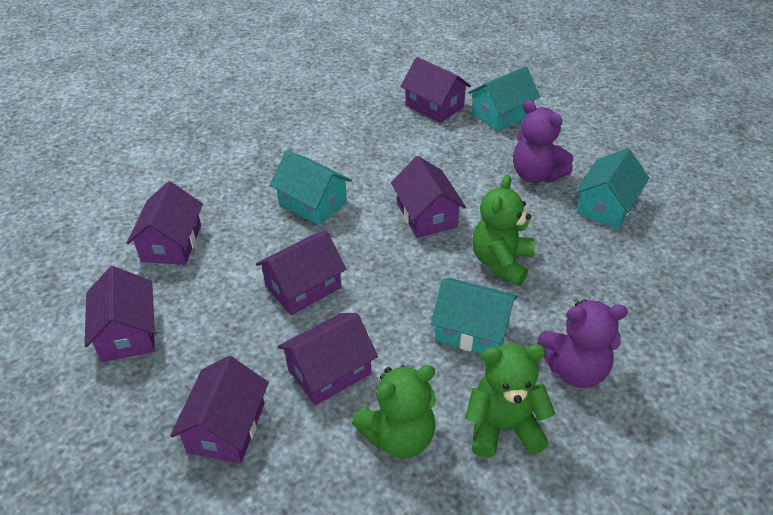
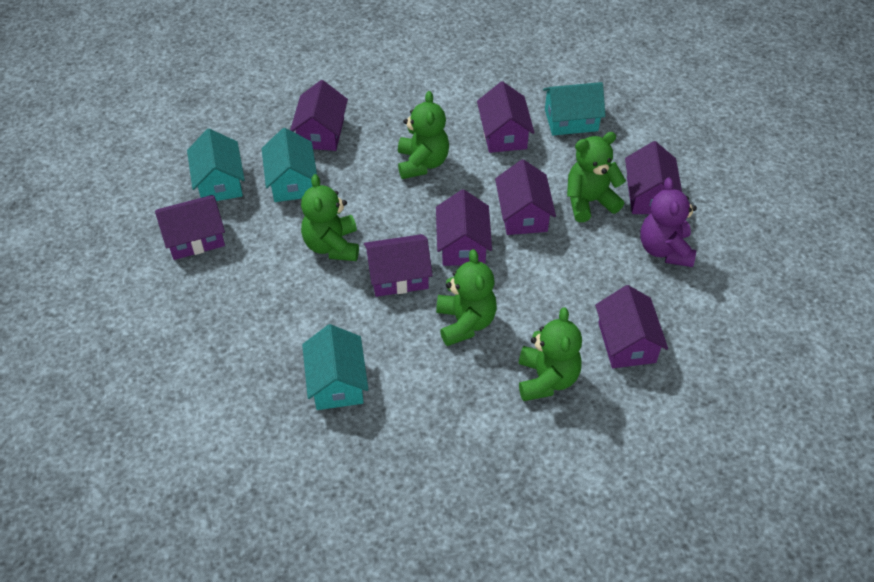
green teddy bear: 3 -> 5
purple house: 7 -> 8
purple teddy bear: 2 -> 1

